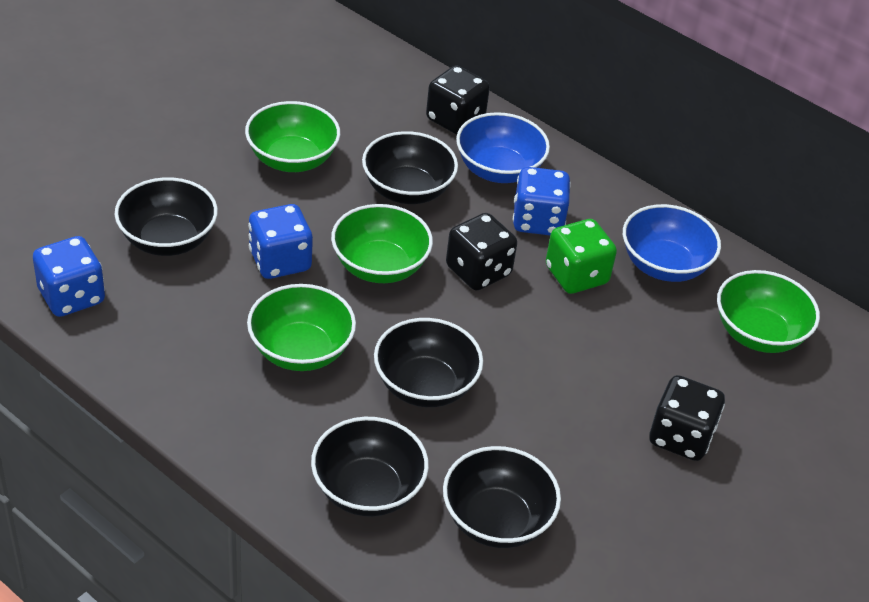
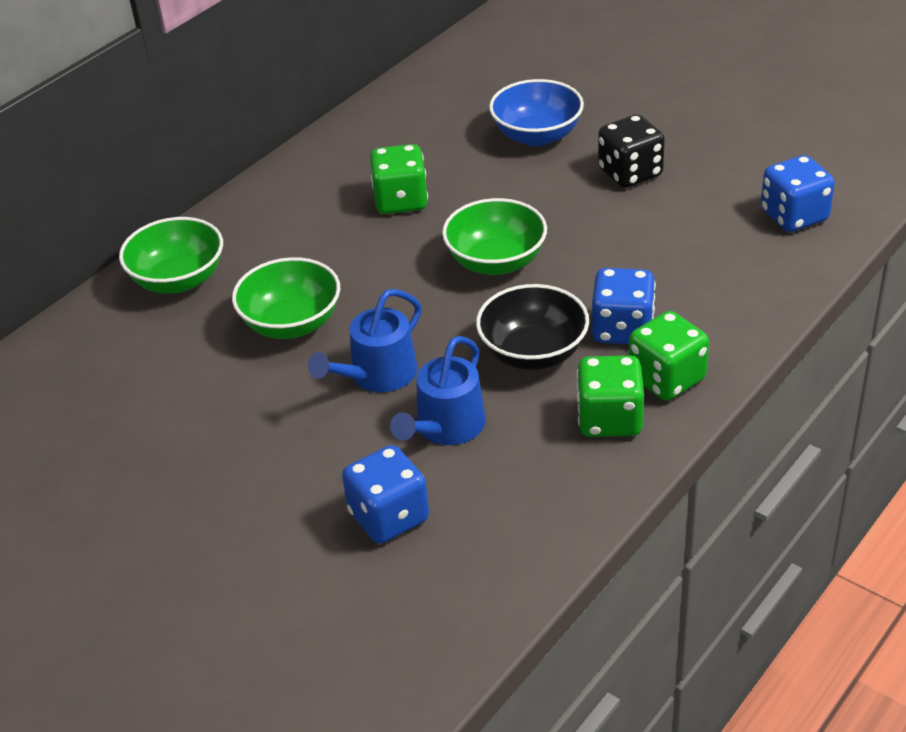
black bowl: 5 -> 1
black dice: 3 -> 1
blue bowl: 2 -> 1
blue watering can: 0 -> 2
green bowl: 4 -> 3
green dice: 1 -> 3

